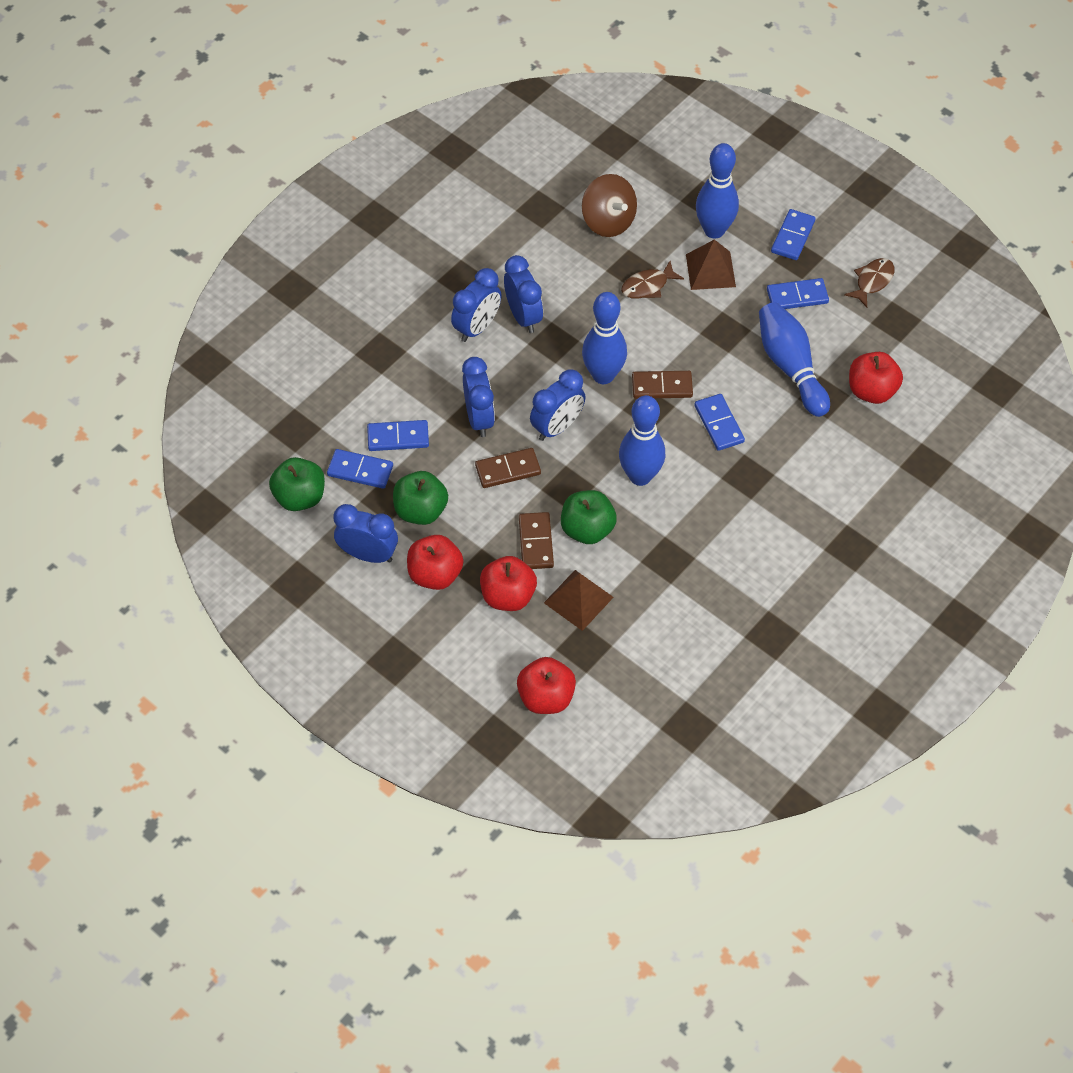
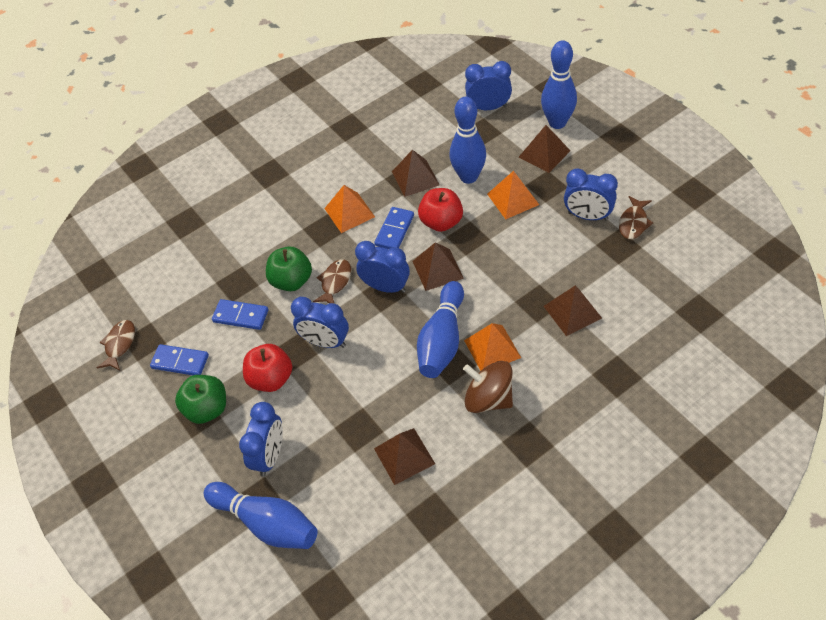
blue domino: 5 -> 3
brown domino: 3 -> 0
brown fish: 2 -> 3
brown pyramid: 2 -> 5
green apple: 3 -> 2
orange pyramid: 0 -> 3
red apple: 4 -> 2

